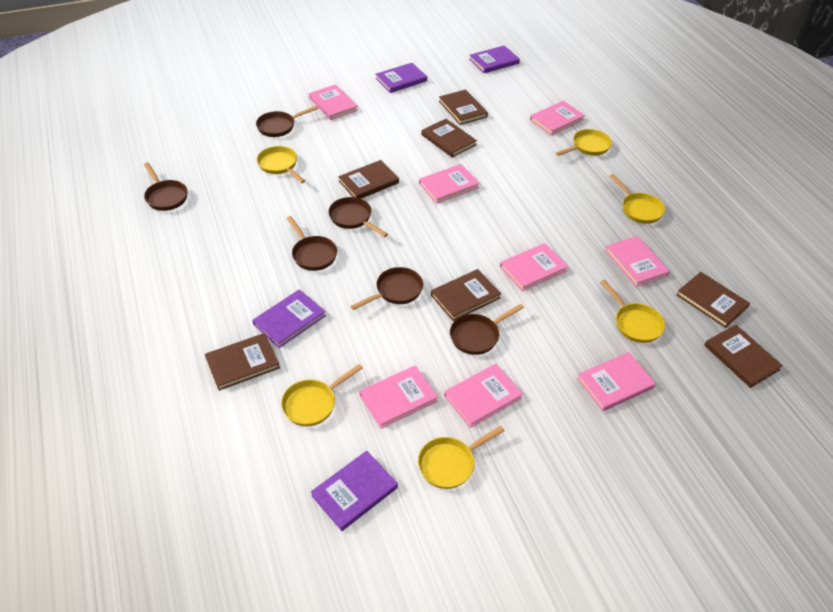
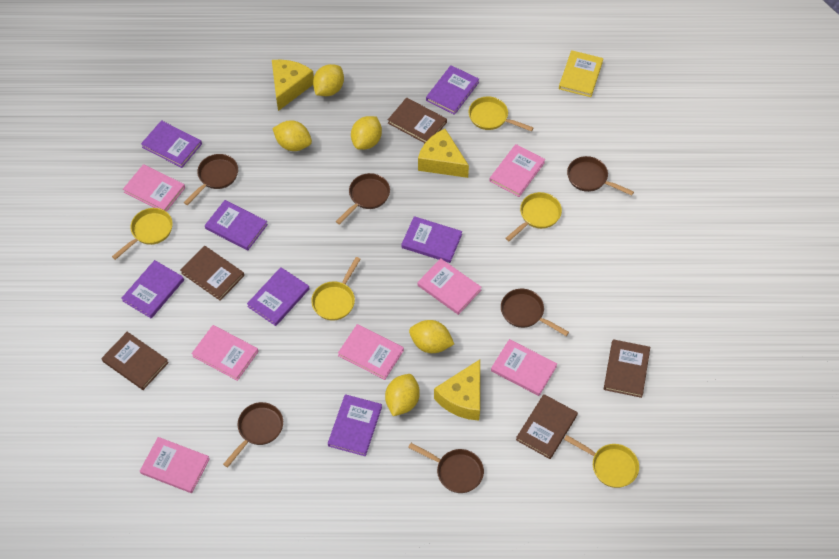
brown book: 7 -> 5
pink book: 8 -> 7
purple book: 4 -> 7
yellow book: 0 -> 1
yellow cheese: 0 -> 3
yellow lemon: 0 -> 5
yellow pan: 6 -> 5

